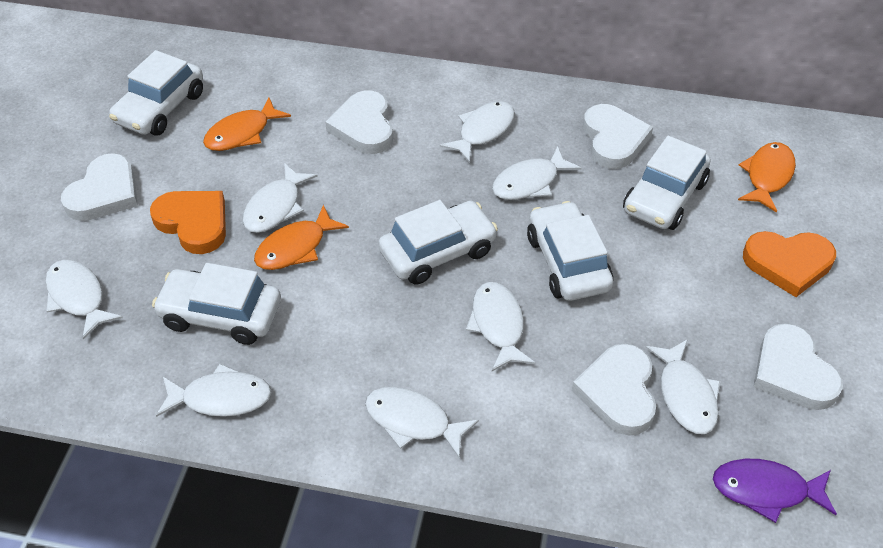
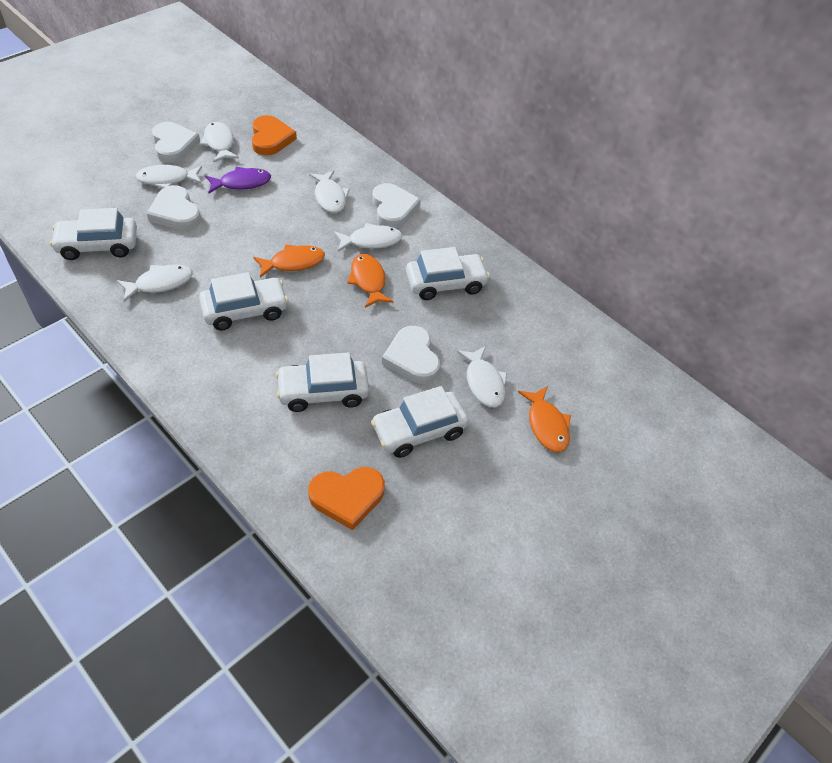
white fish: 8 -> 6
white heart: 5 -> 4

